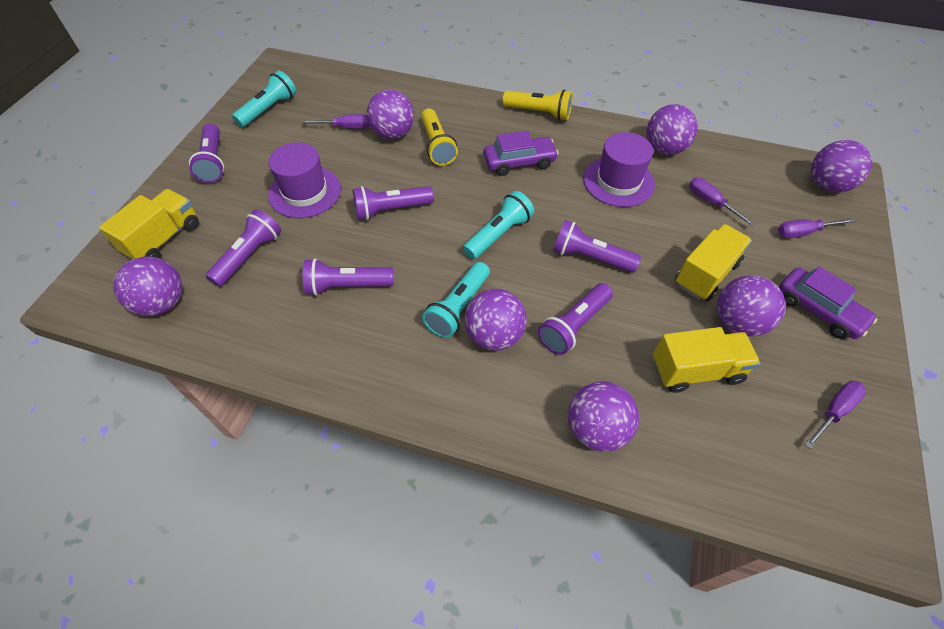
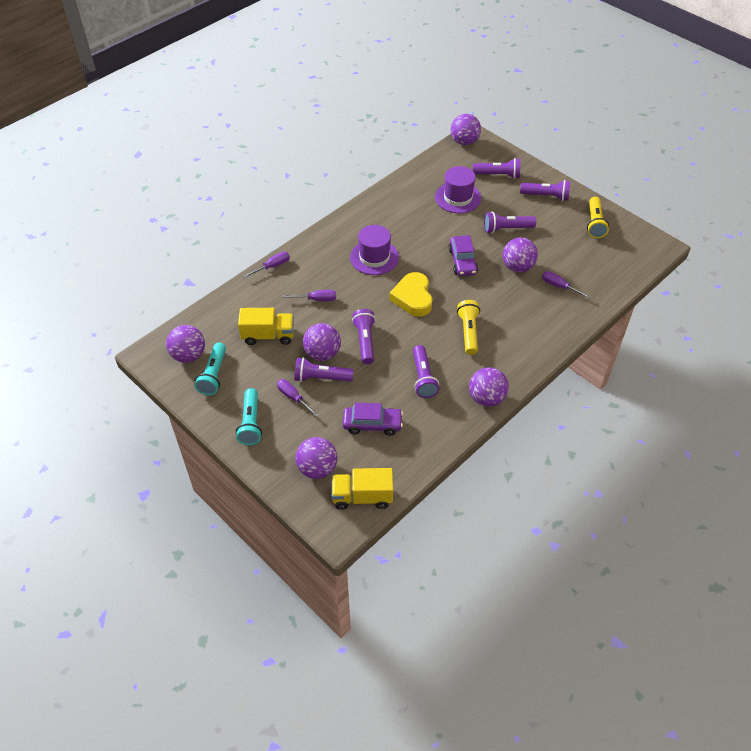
purple ball: 7 -> 6
turquoise flashlight: 3 -> 2
yellow heart: 0 -> 1
yellow truck: 3 -> 2

